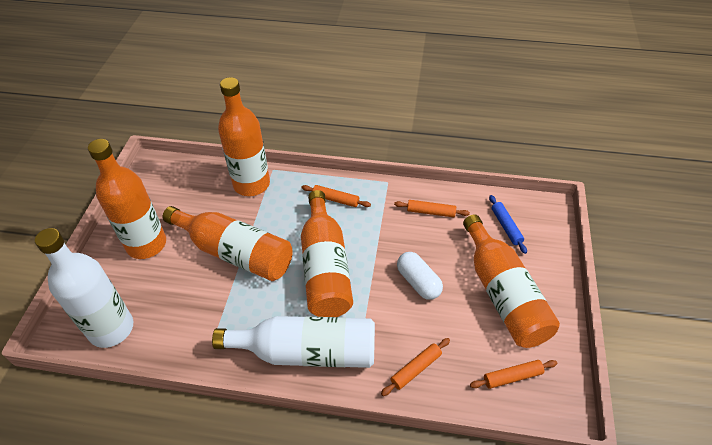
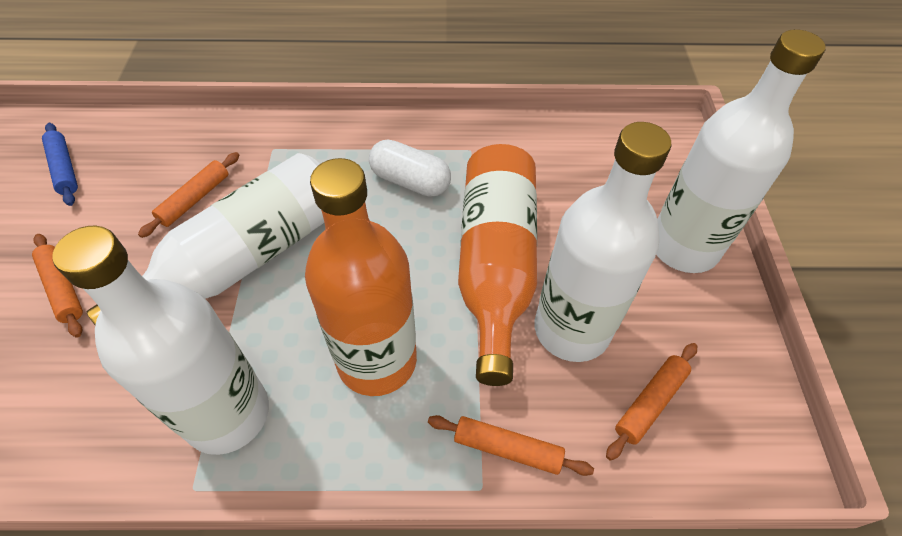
orange bottle: 5 -> 2
white bottle: 2 -> 4

